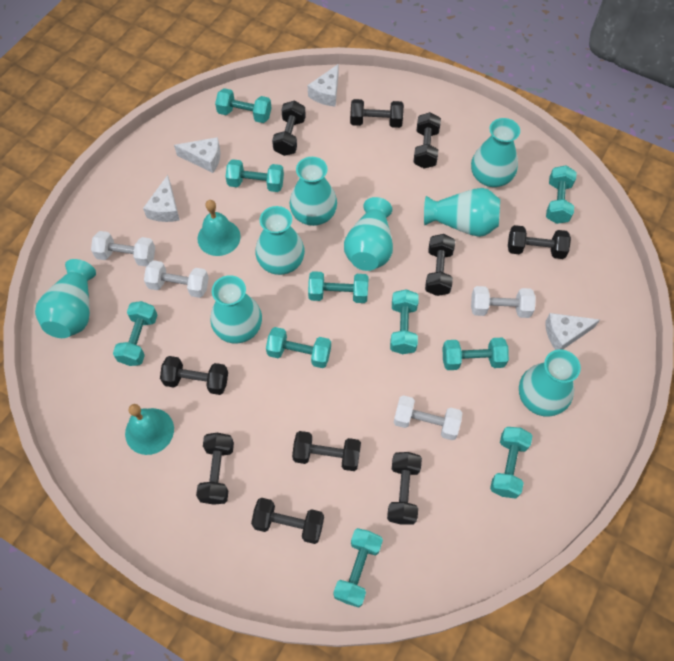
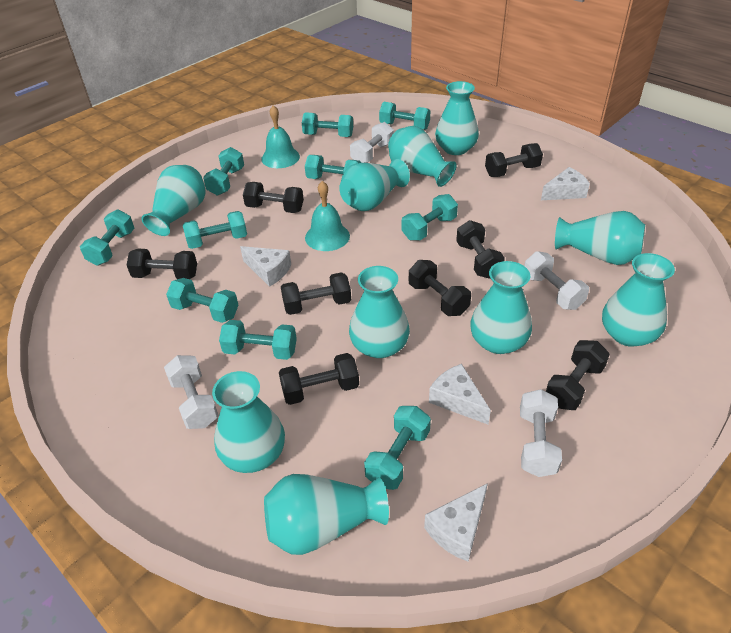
black dumbbell: 10 -> 8
turquoise vase: 8 -> 10

